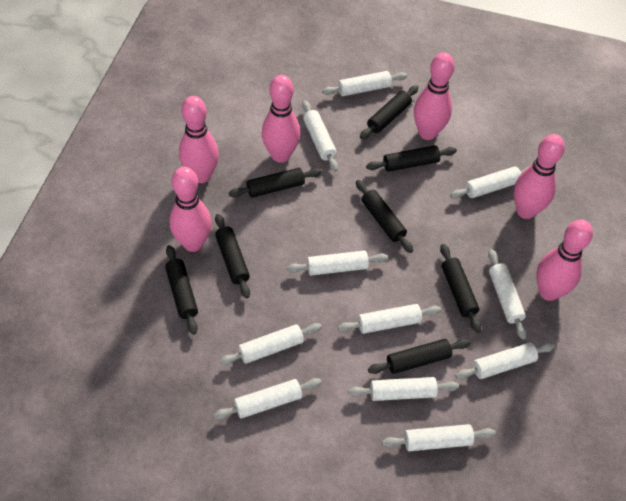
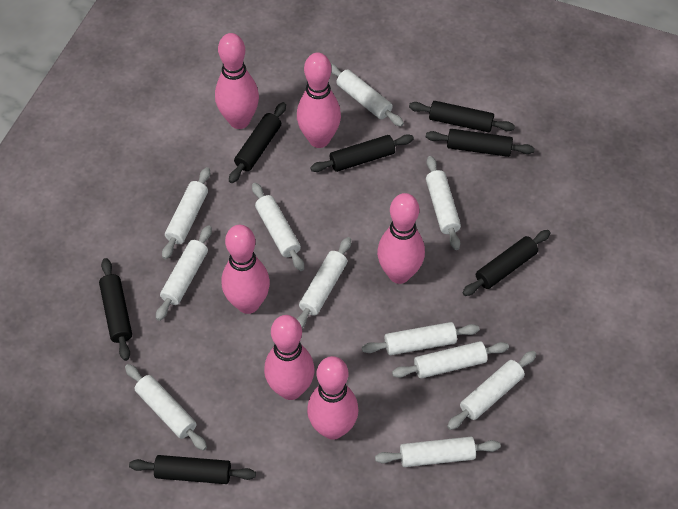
black rolling pin: 8 -> 7

